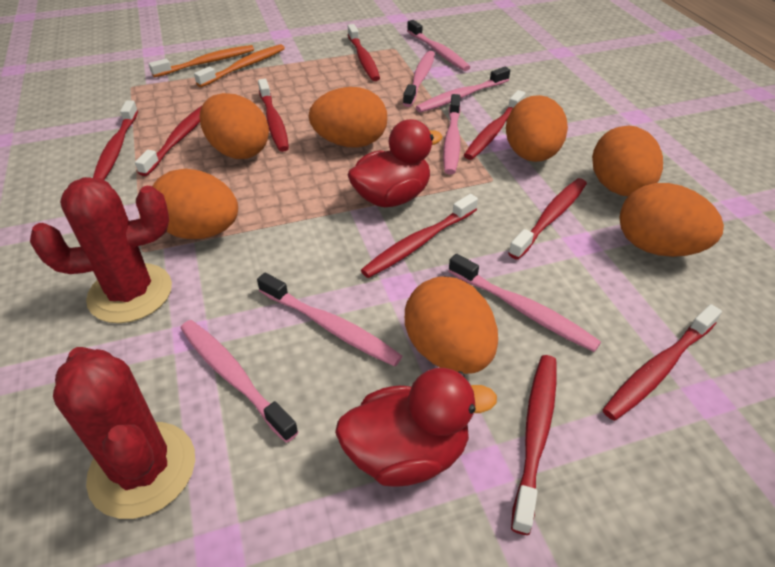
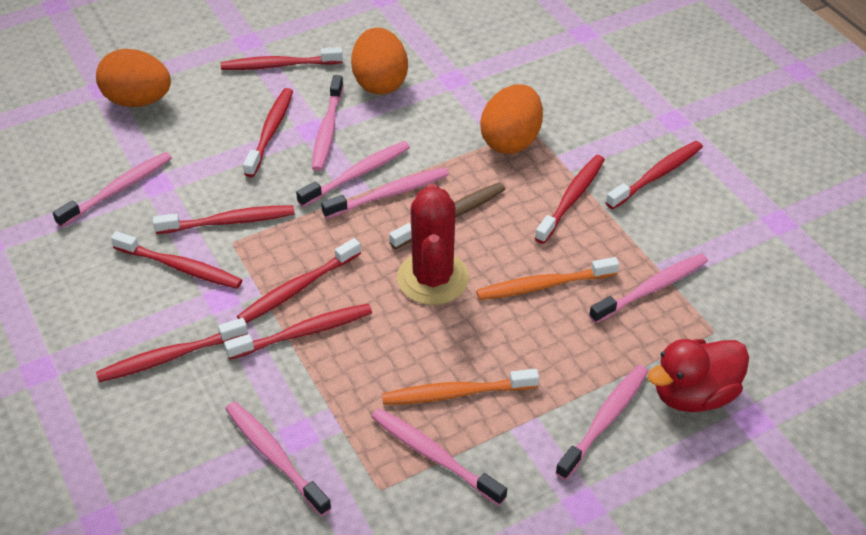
brown toothbrush: 0 -> 1
orange egg: 7 -> 3
pink toothbrush: 7 -> 8
red cactus: 2 -> 1
red duck: 2 -> 1

